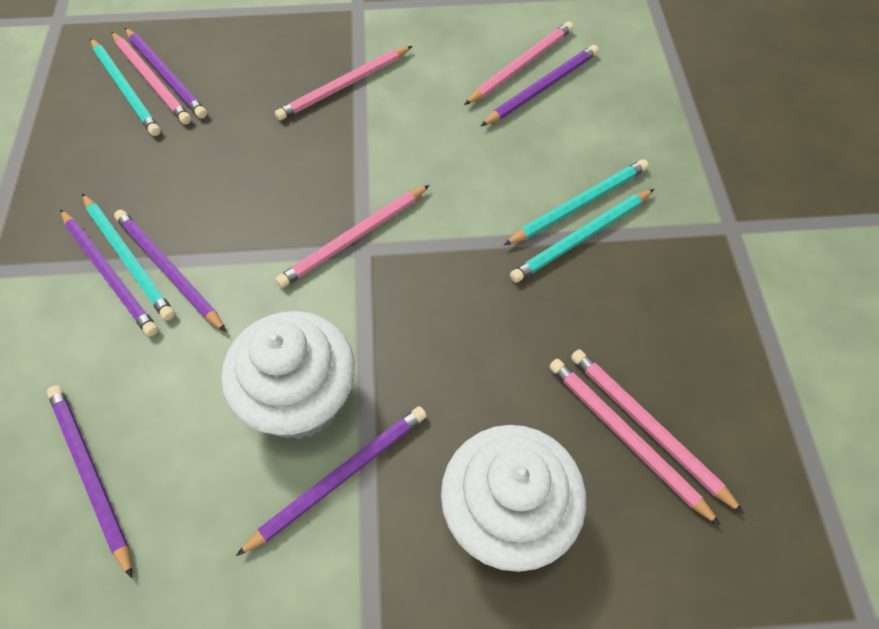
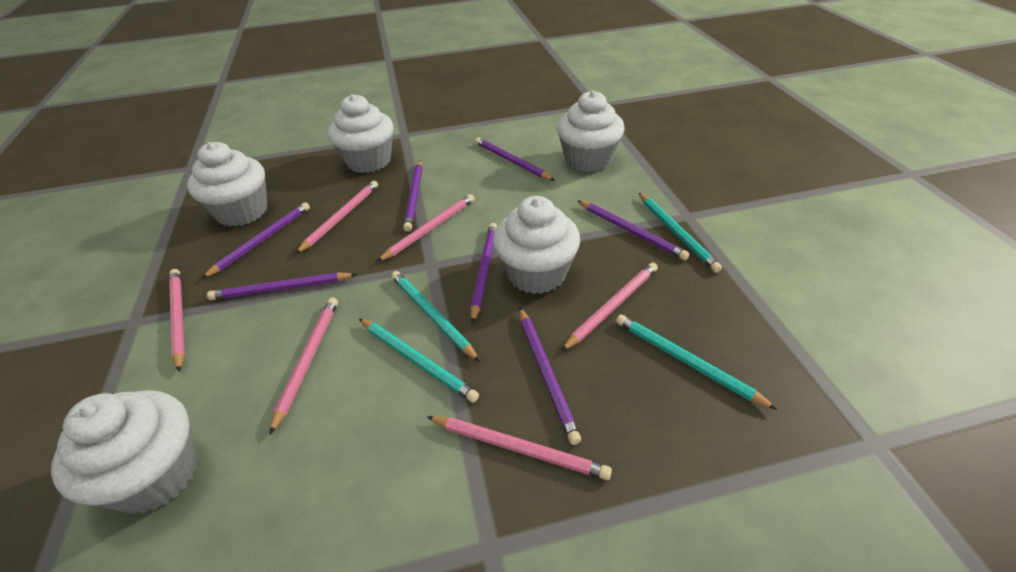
purple pencil: 6 -> 7
white cupcake: 2 -> 5

